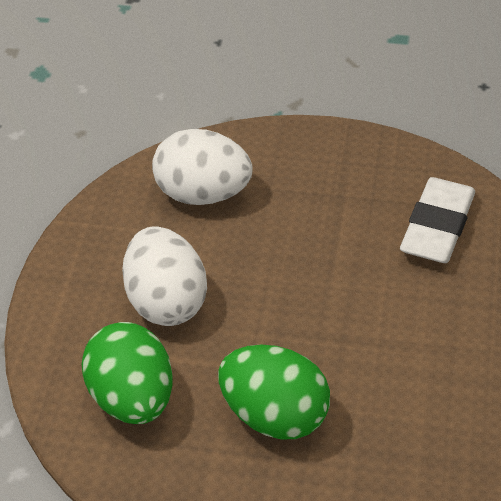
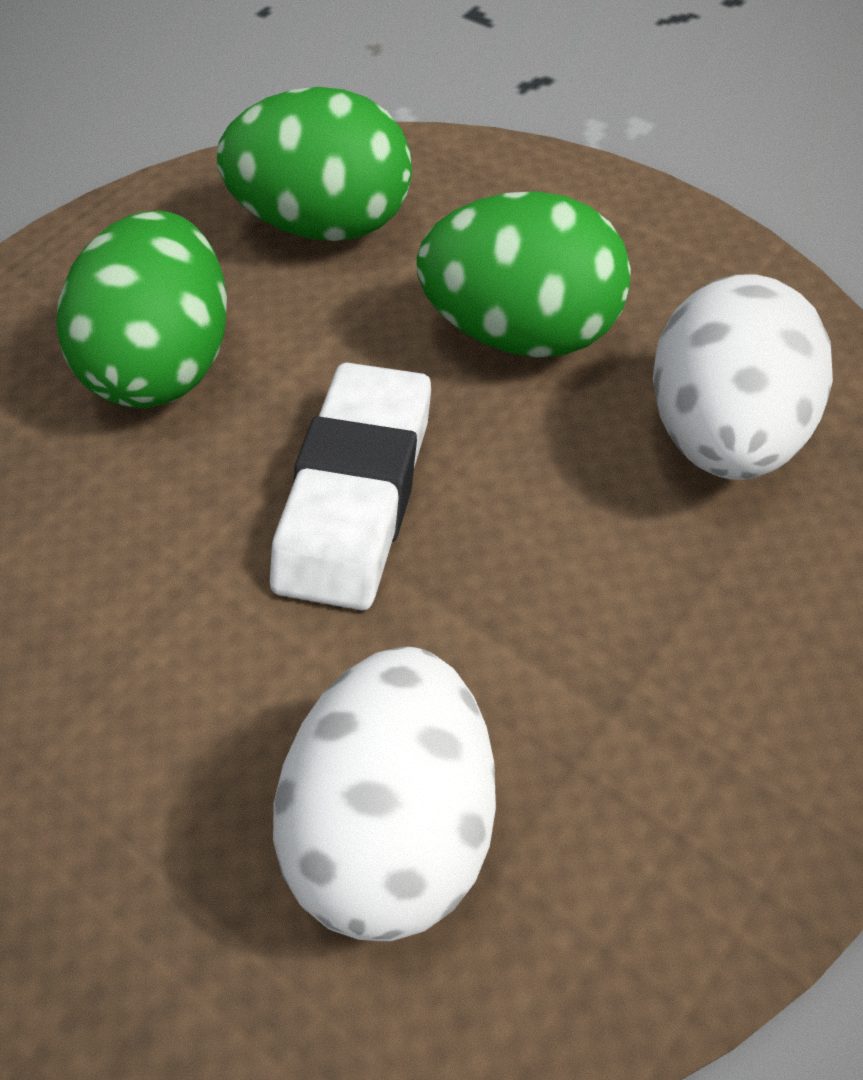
green egg: 2 -> 3

